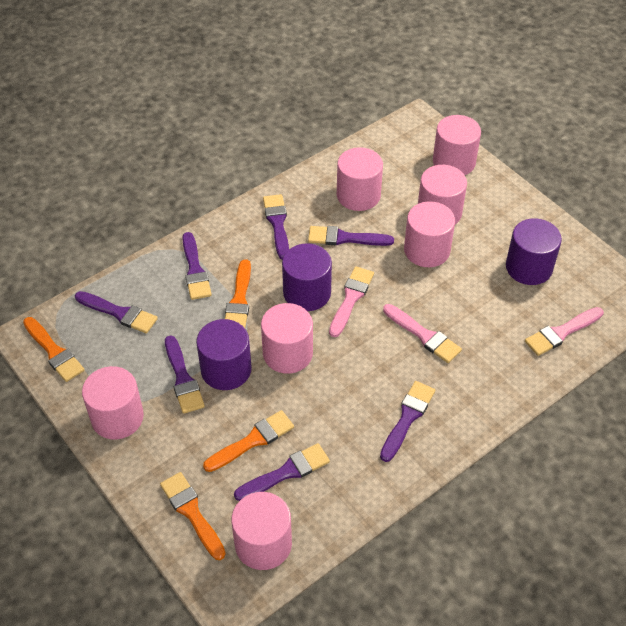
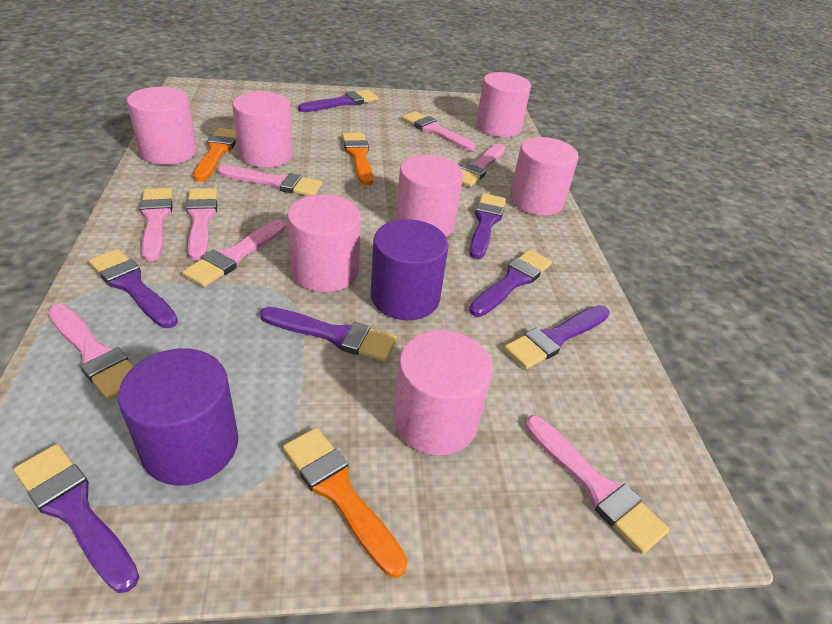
orange brush: 4 -> 3
pink brush: 3 -> 8
purple cylinder: 3 -> 2

